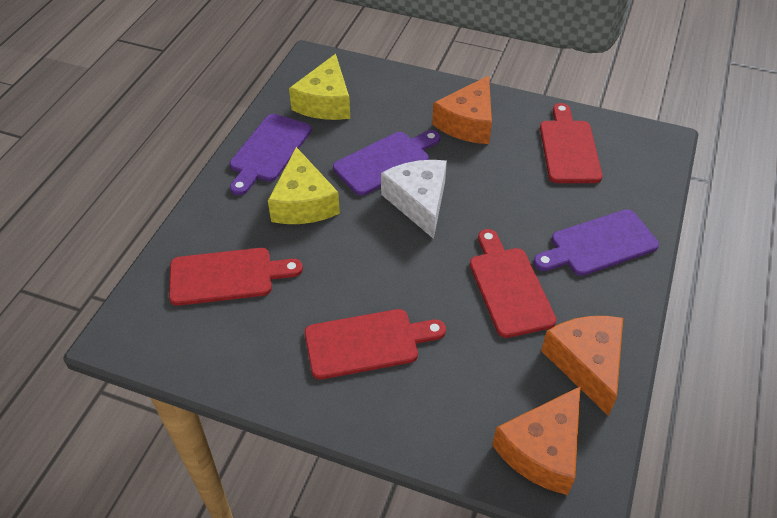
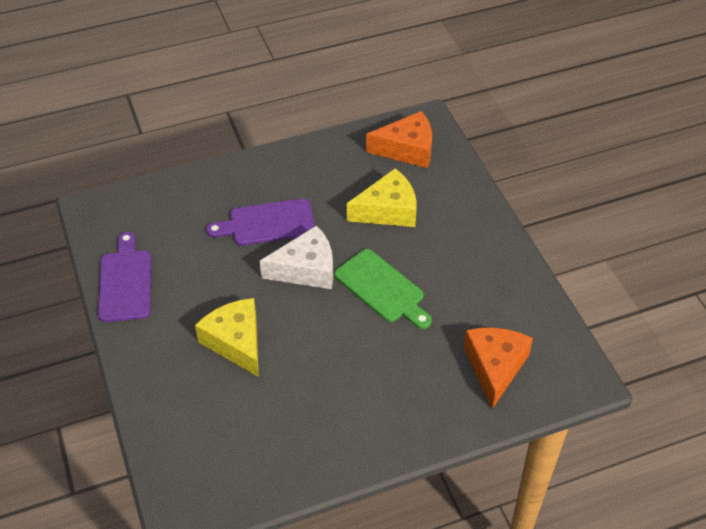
green cutting board: 0 -> 1
orange cheese: 3 -> 2
purple cutting board: 3 -> 2
red cutting board: 4 -> 0

